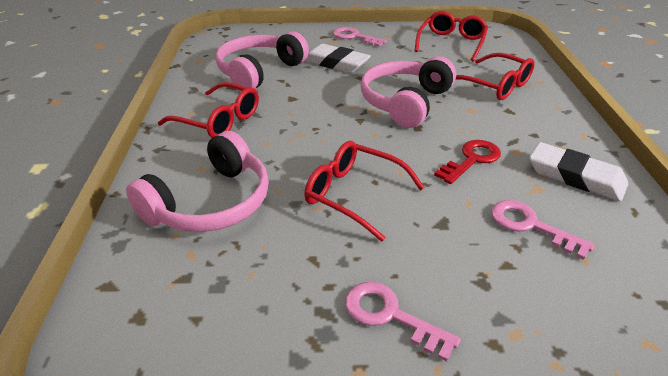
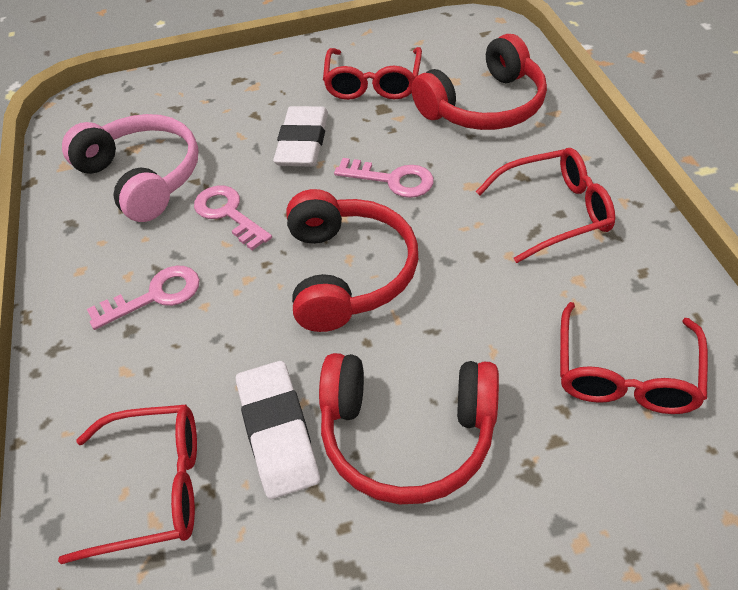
pink headphones: 3 -> 1
red headphones: 0 -> 3
red key: 1 -> 0

